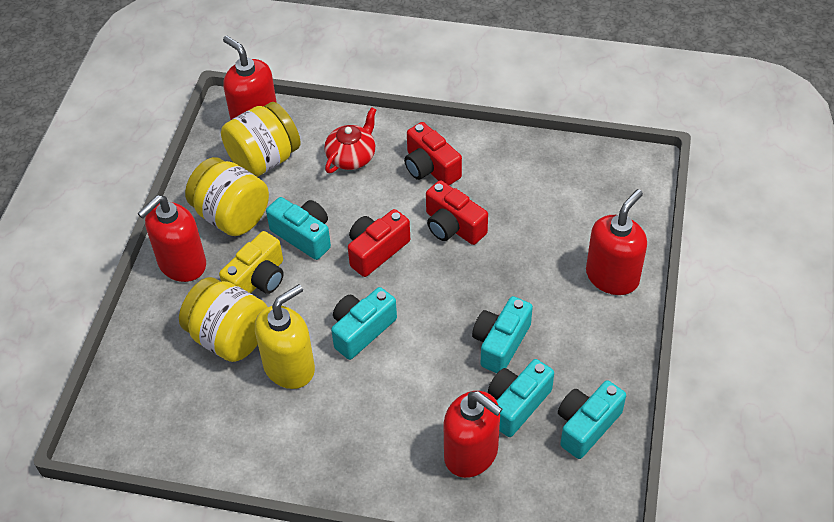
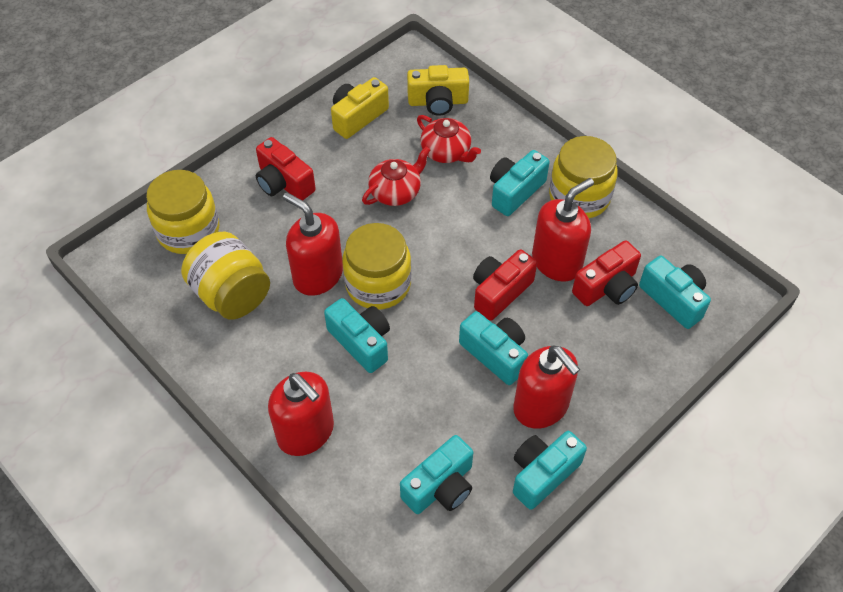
red teapot: 1 -> 2
turquoise camera: 5 -> 6
yellow camera: 1 -> 2
yellow jar: 3 -> 4
yellow soap dispenser: 1 -> 0

